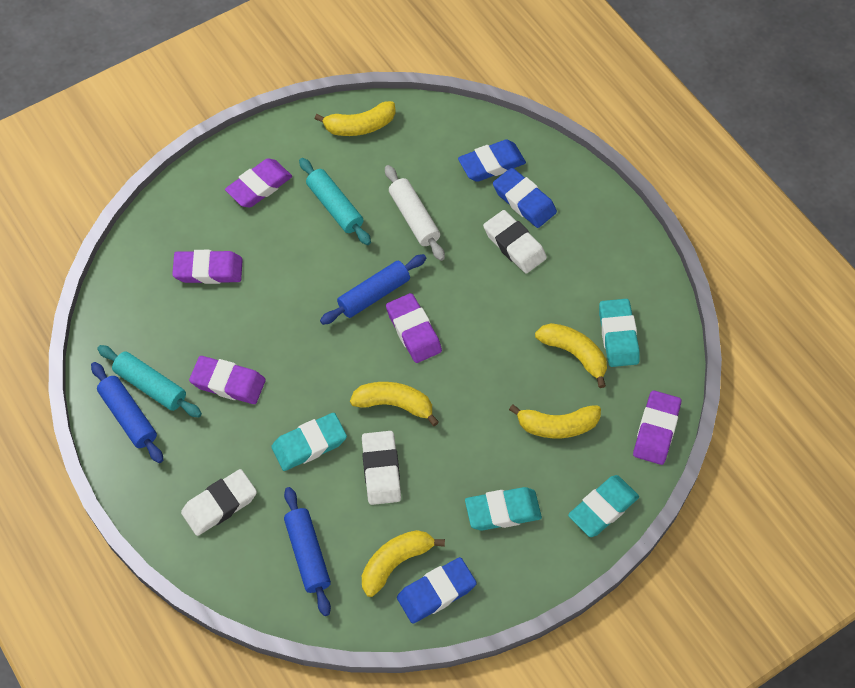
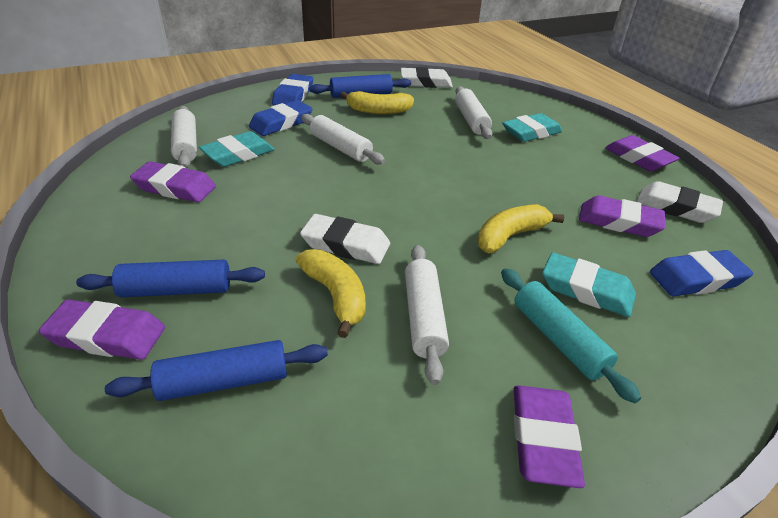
turquoise eraser: 4 -> 3
turquoise rolling pin: 2 -> 1
white rolling pin: 1 -> 4
yellow banana: 5 -> 3

